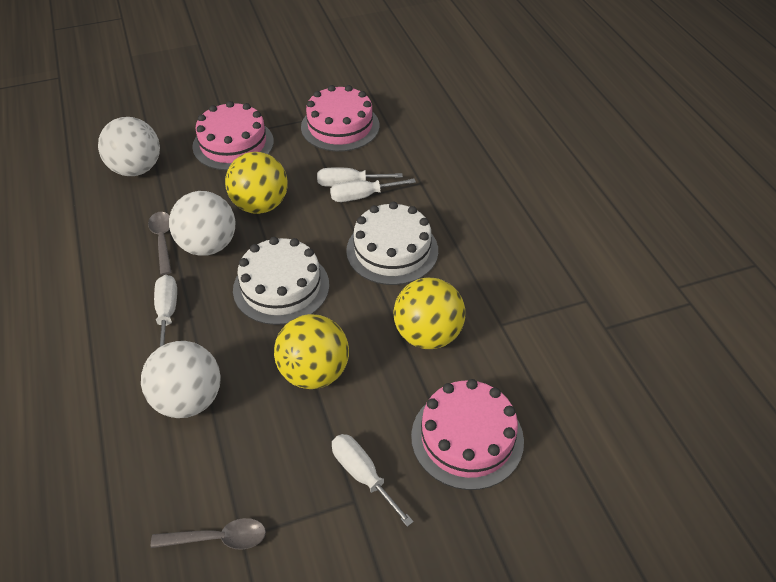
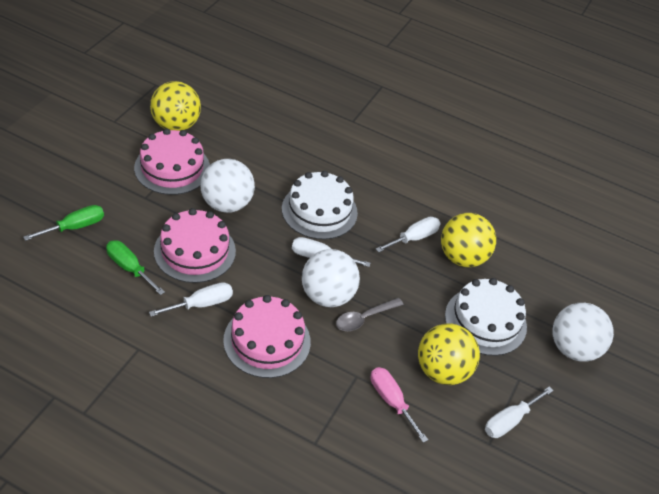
green screwdriver: 0 -> 2
grey spoon: 2 -> 1
pink screwdriver: 0 -> 1

